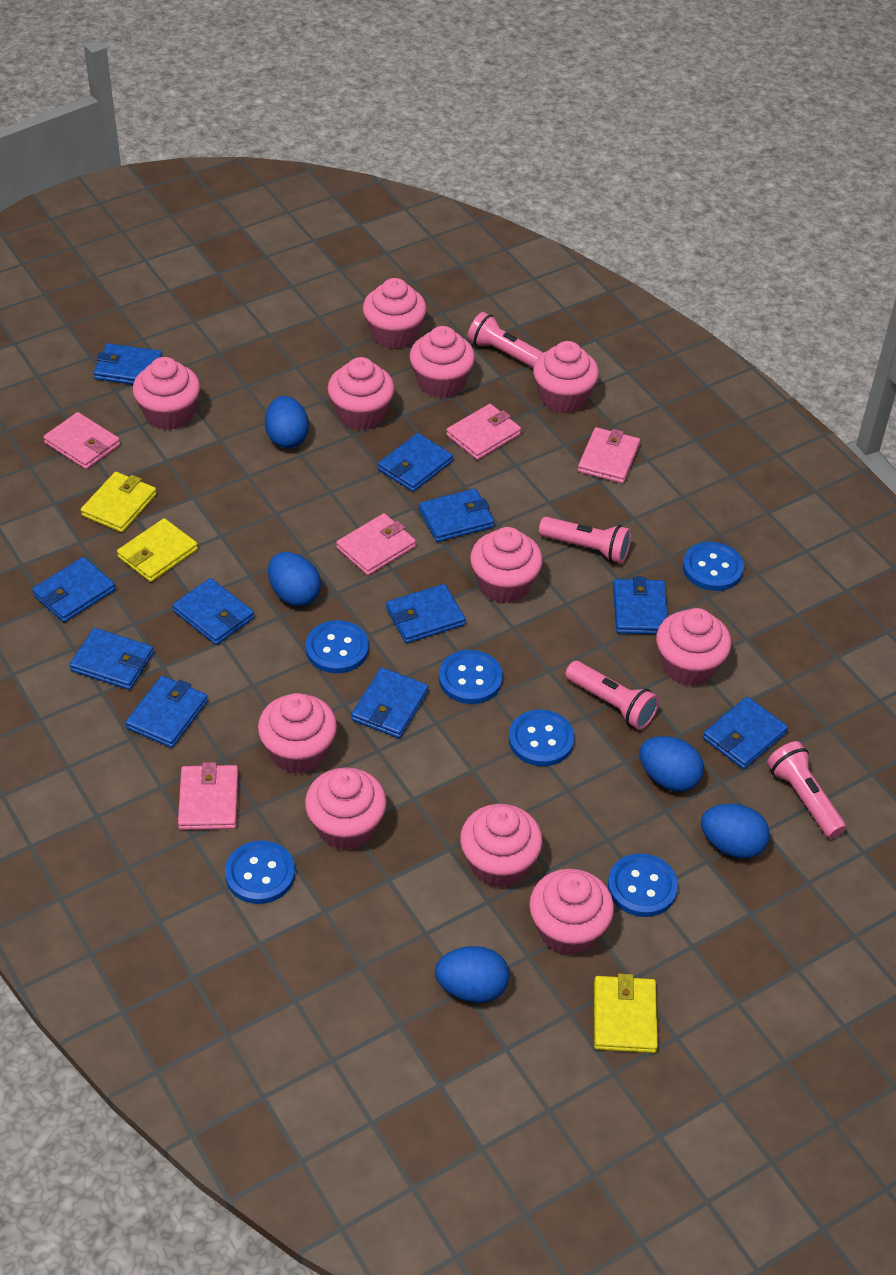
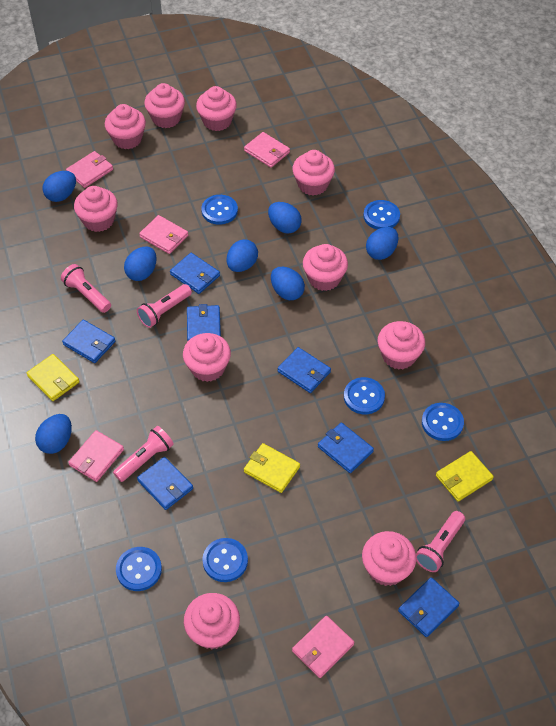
blue egg: 5 -> 7
blue wallet: 11 -> 7
pink cupcake: 11 -> 10

